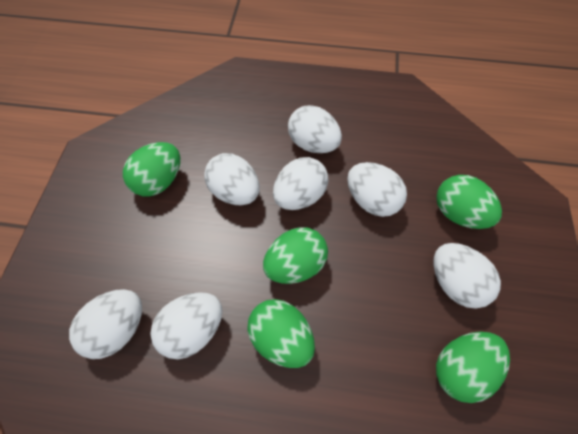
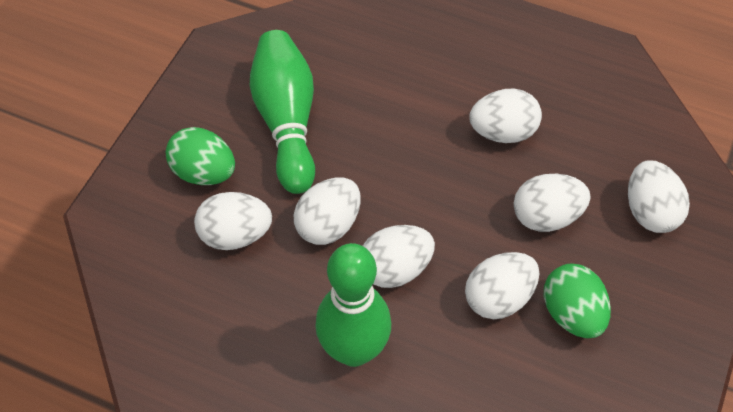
green bowling pin: 0 -> 2
green egg: 5 -> 2

